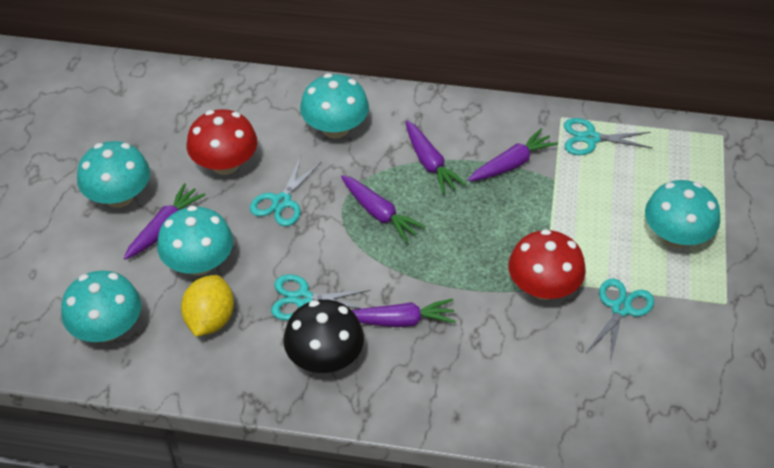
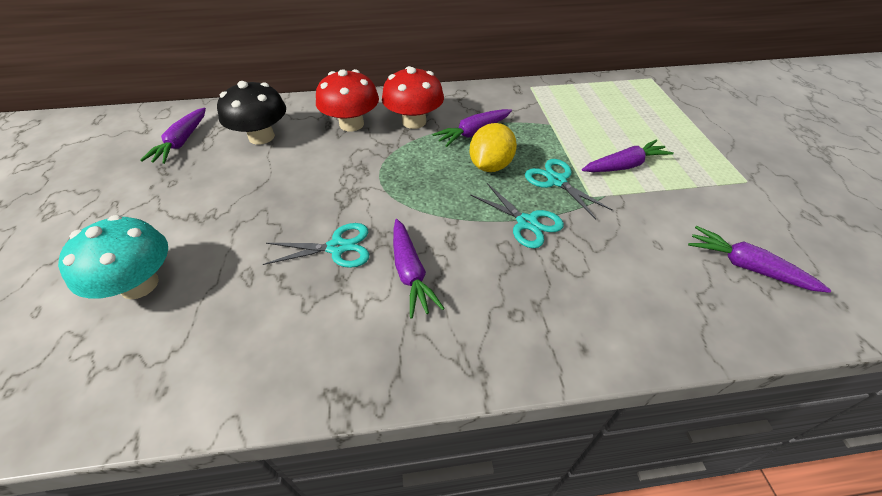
turquoise mushroom: 5 -> 1
turquoise scissors: 4 -> 3

